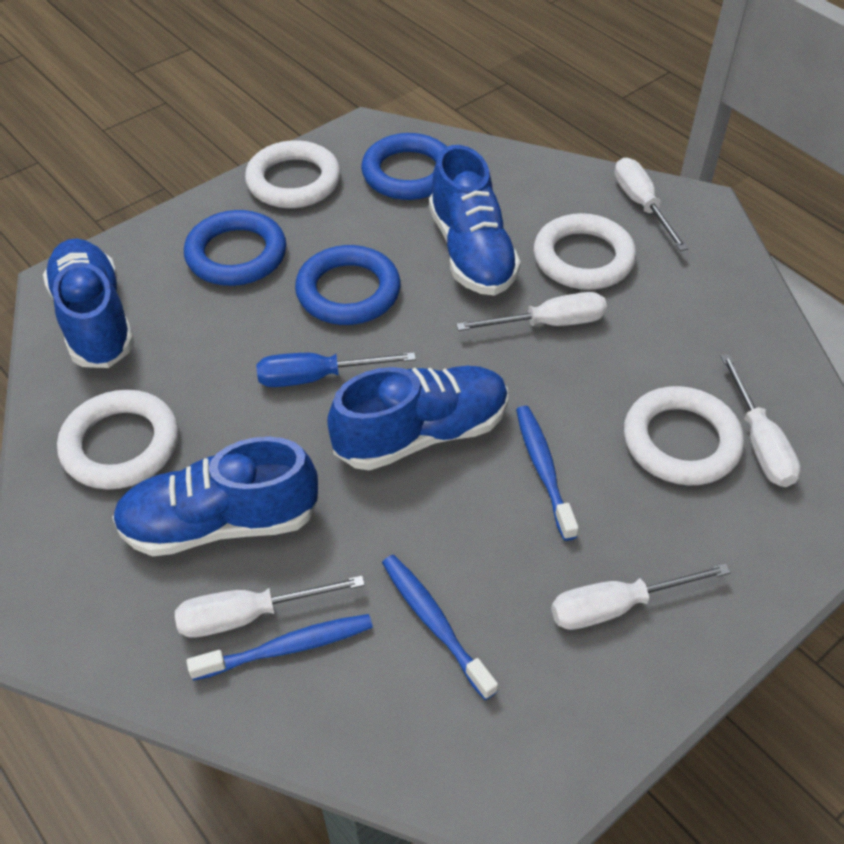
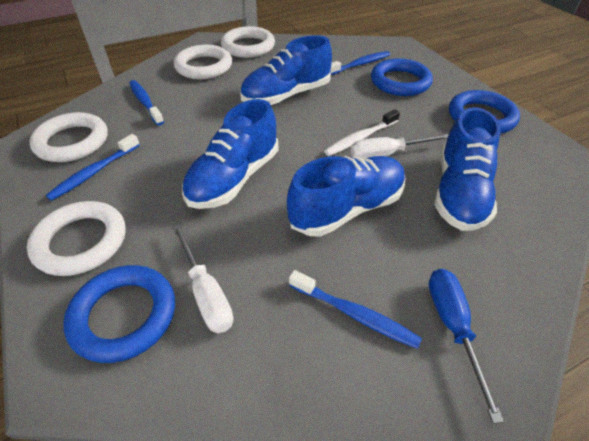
blue toothbrush: 3 -> 4
white screwdriver: 5 -> 2
white toothbrush: 0 -> 1

